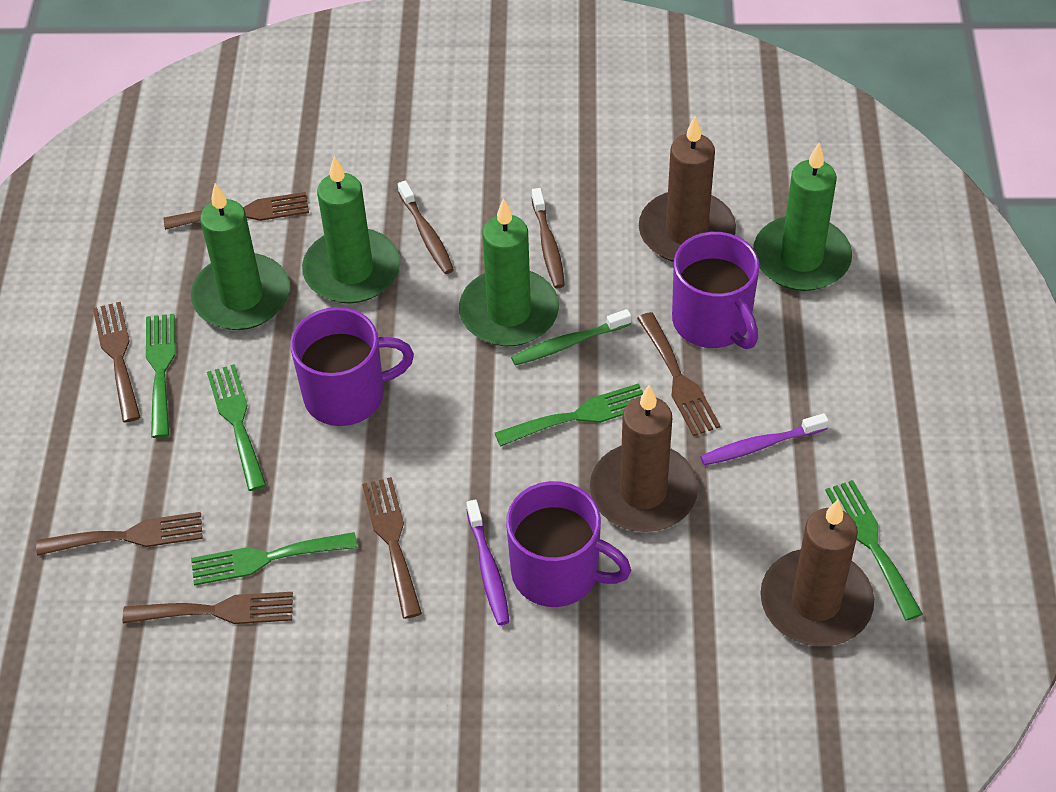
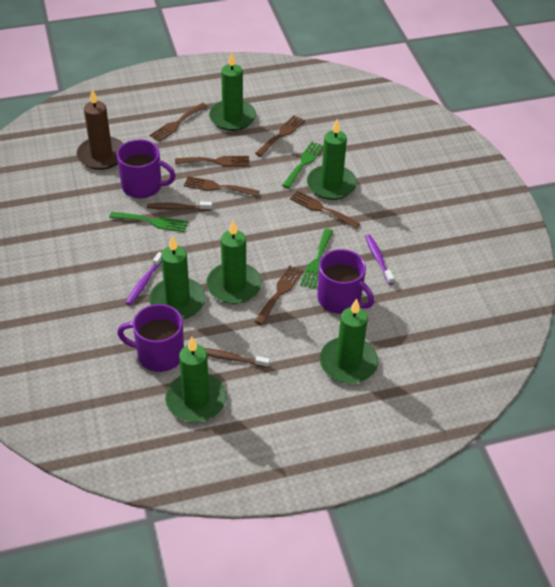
brown candle: 3 -> 1
green candle: 4 -> 6
green fork: 5 -> 3
green toothbrush: 1 -> 0

